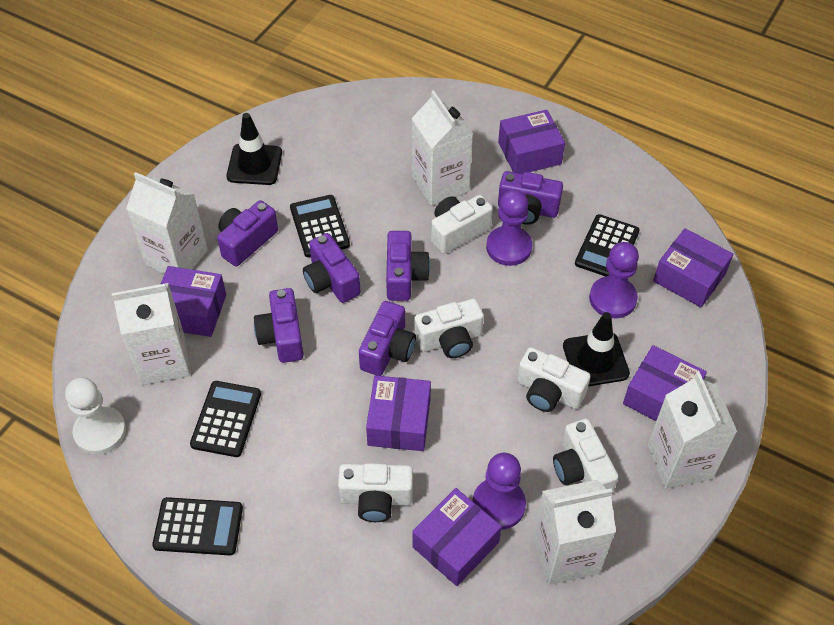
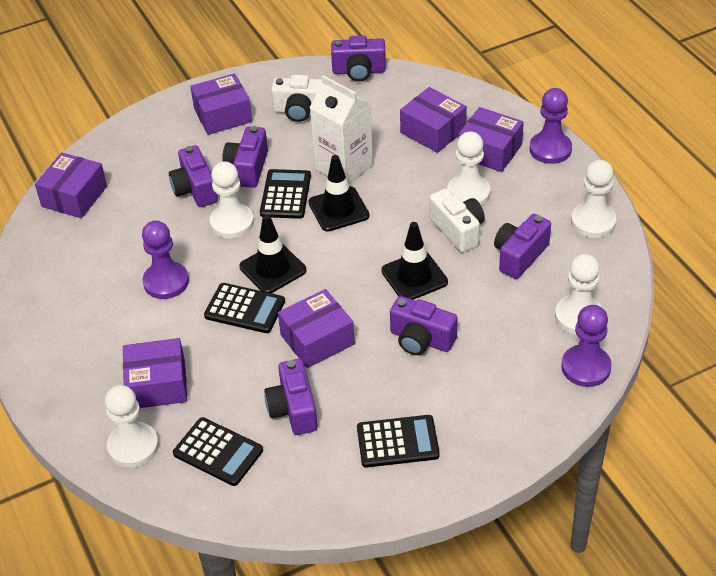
black traffic cone: 2 -> 3
white camera: 5 -> 2
white carton: 5 -> 1
white pawn: 1 -> 5

